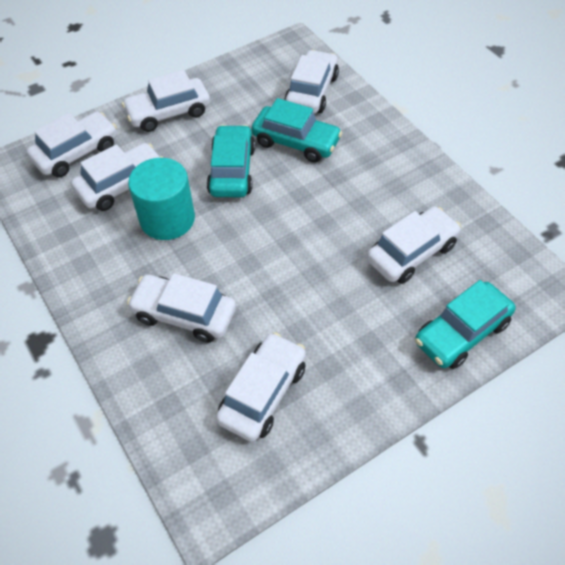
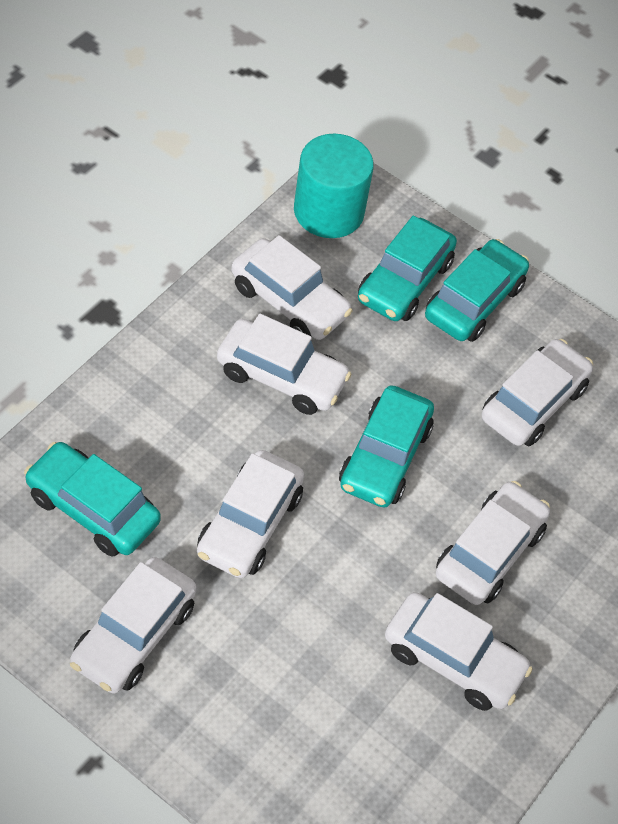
turquoise car: 3 -> 4

